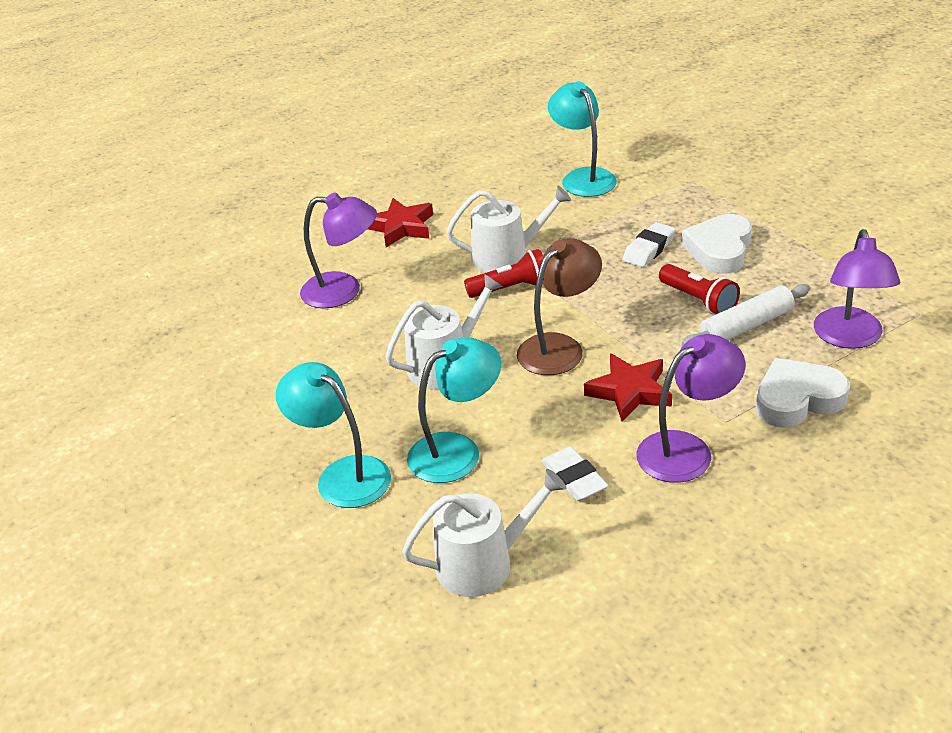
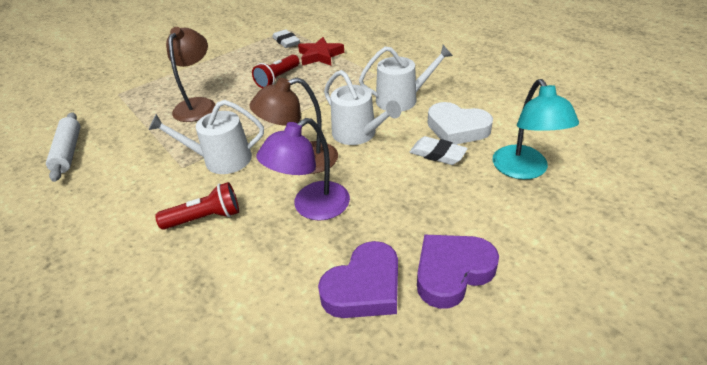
brown lamp: 1 -> 2
purple heart: 0 -> 2
purple lamp: 3 -> 1
red star: 2 -> 1
turquoise lamp: 3 -> 1
white heart: 2 -> 1

